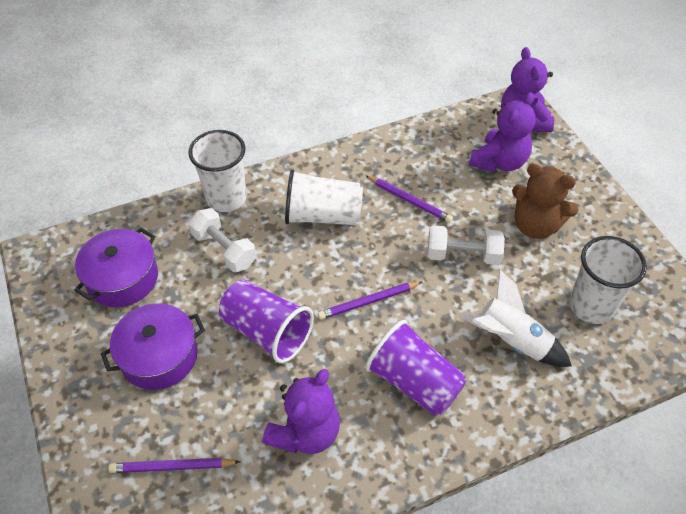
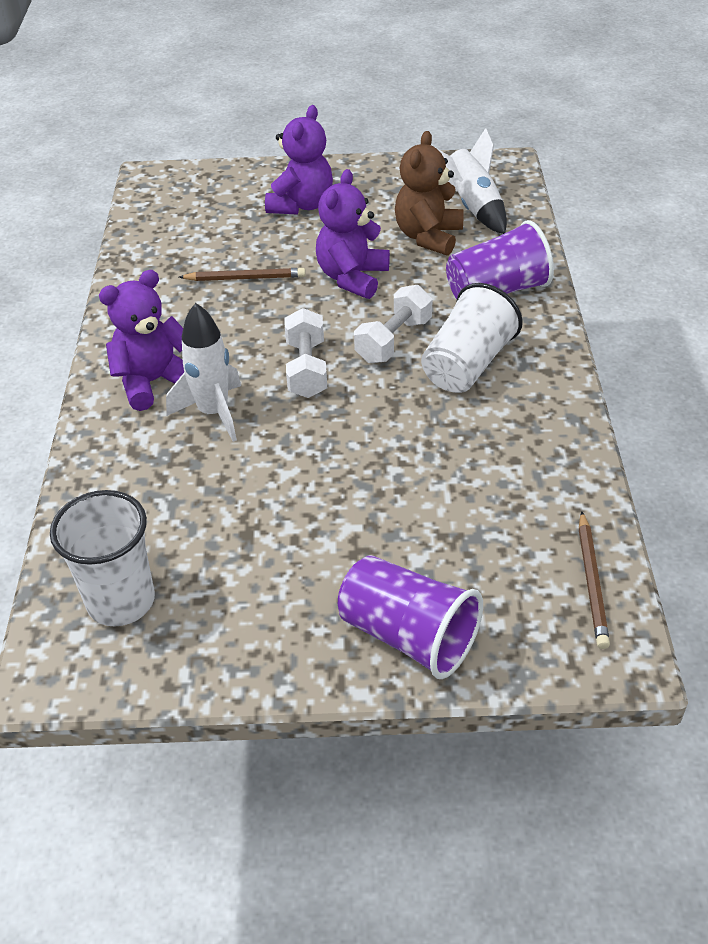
brown pencil: 0 -> 2
purple pencil: 3 -> 0
purple pot: 2 -> 0
white cup: 3 -> 2
white rocket: 1 -> 2

